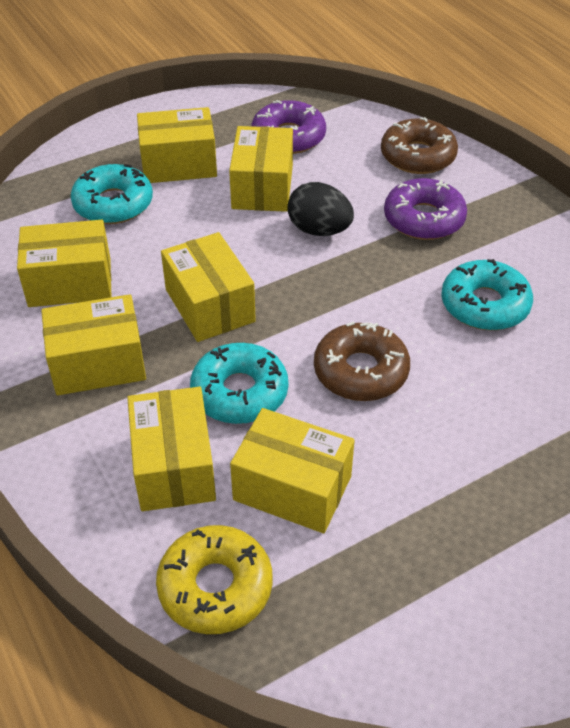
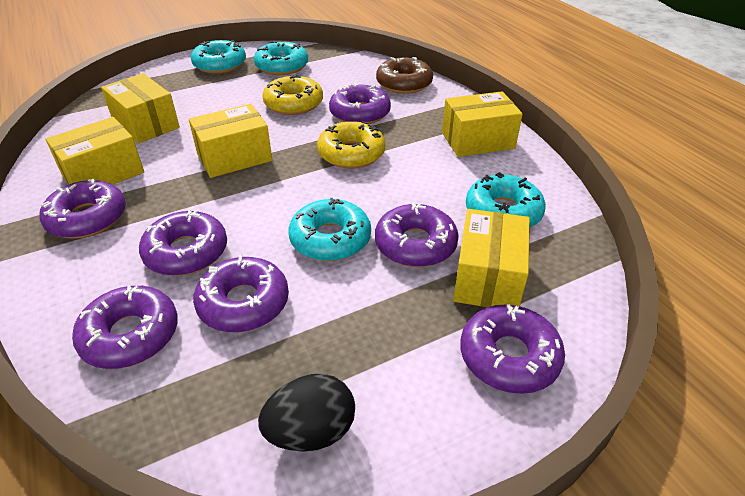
brown donut: 2 -> 1
purple donut: 2 -> 7
turquoise donut: 3 -> 4
yellow box: 7 -> 5
yellow donut: 1 -> 2

